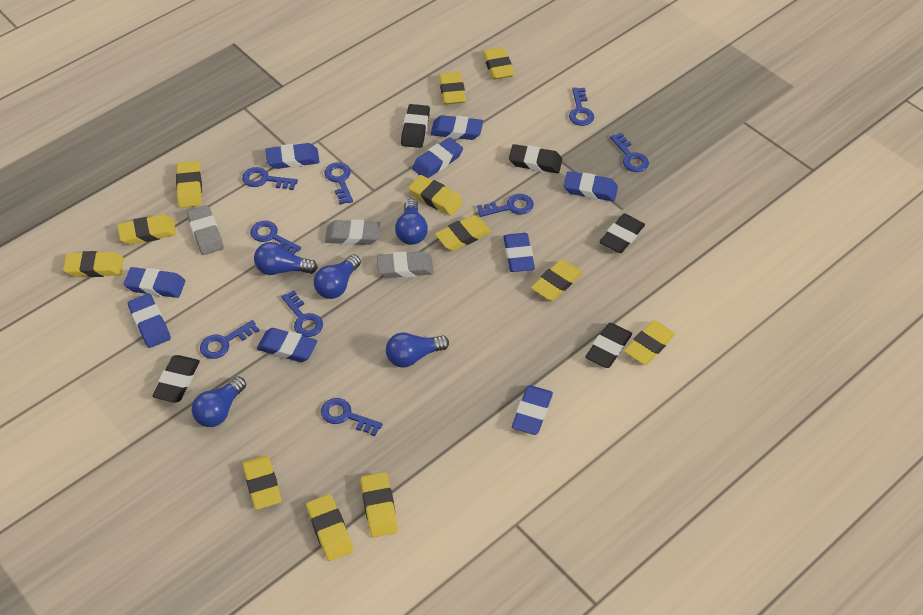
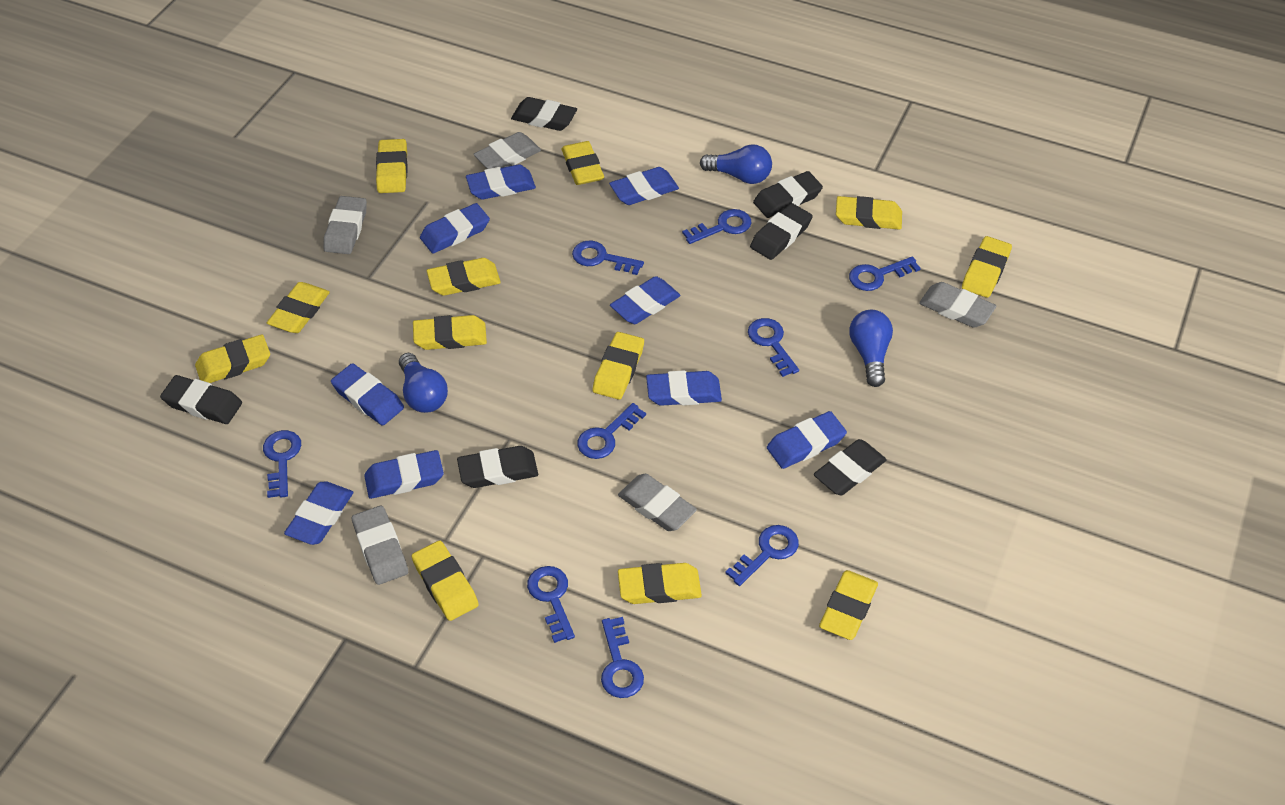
black eraser: 5 -> 6
blue light bulb: 5 -> 3
grey eraser: 3 -> 5

